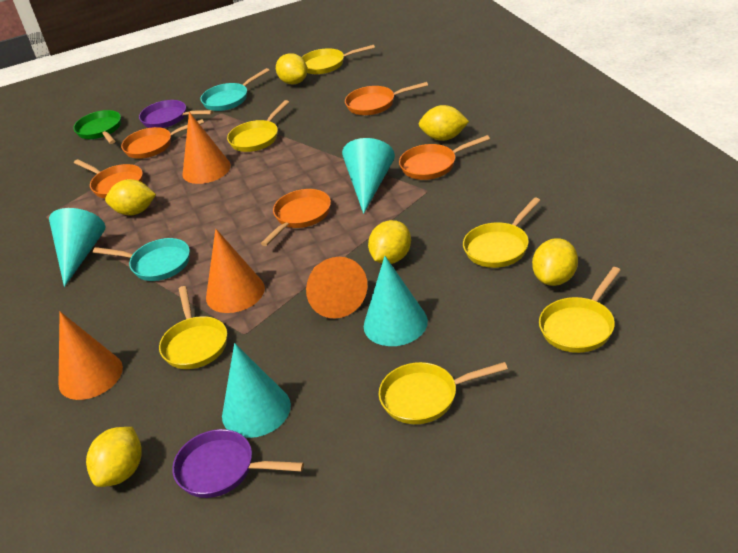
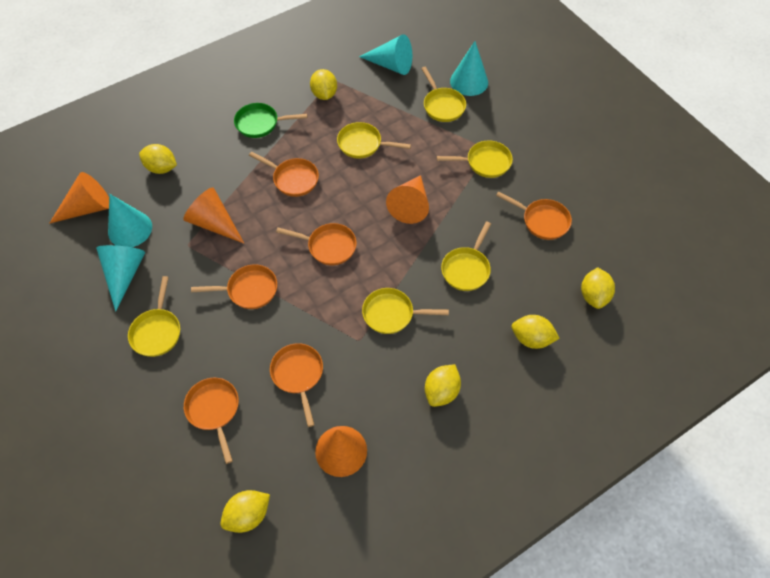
orange pan: 5 -> 6
purple pan: 2 -> 0
turquoise pan: 2 -> 0

